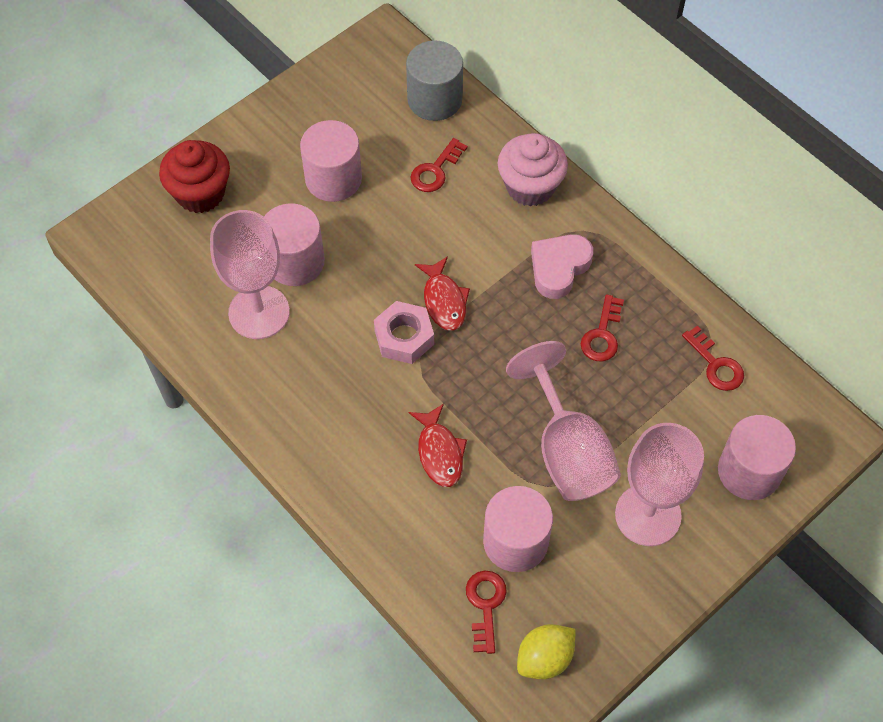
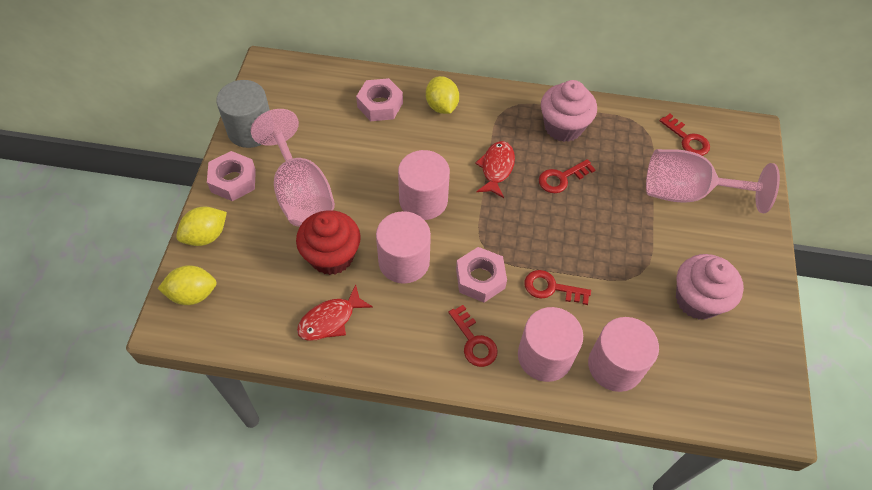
pink cupcake: 1 -> 2
pink goblet: 3 -> 2
pink heart: 1 -> 0
pink nut: 1 -> 3
yellow lemon: 1 -> 3

